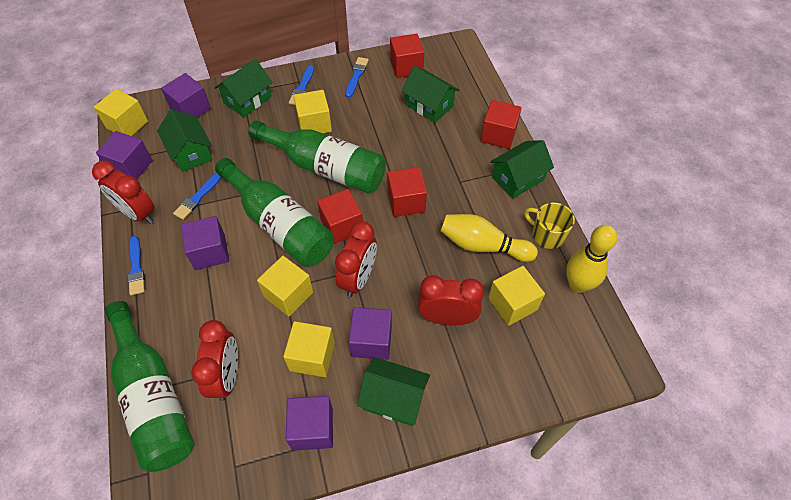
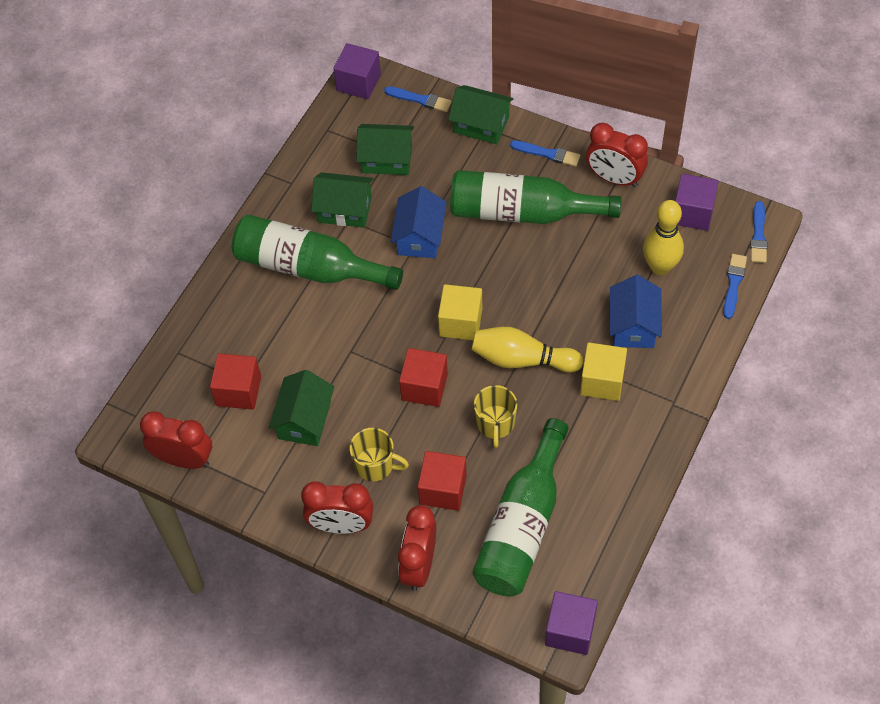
blue house: 0 -> 2
green house: 5 -> 4
purple cube: 5 -> 3
red cube: 4 -> 3
yellow cube: 5 -> 2
yellow mug: 1 -> 2

